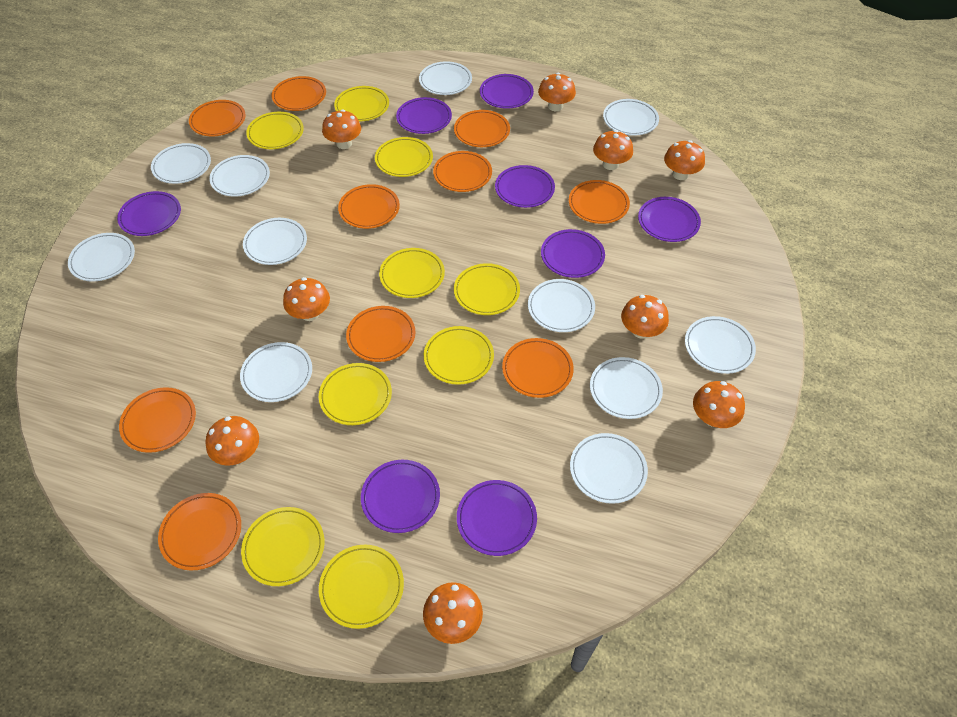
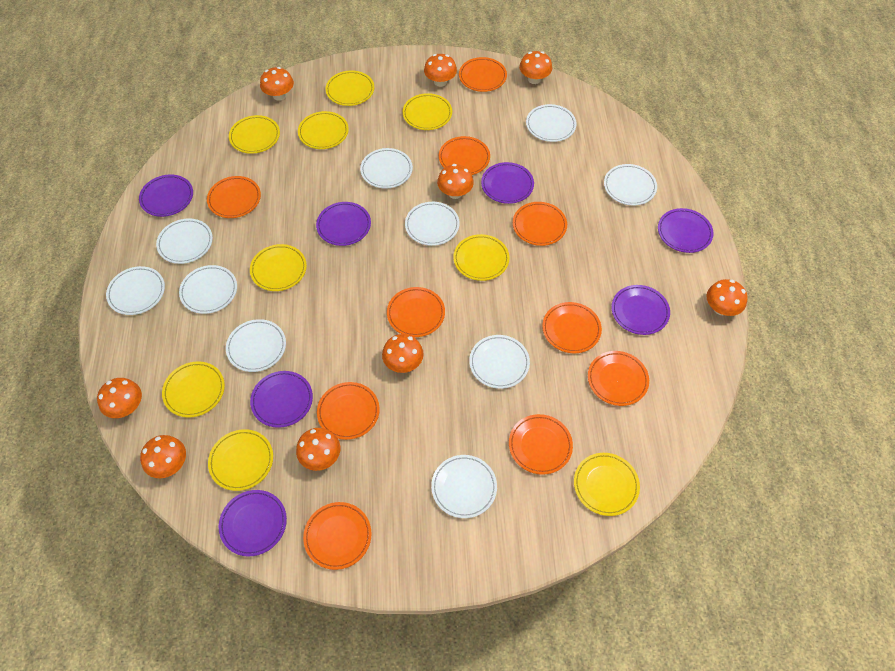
purple plate: 8 -> 7
white plate: 11 -> 10

